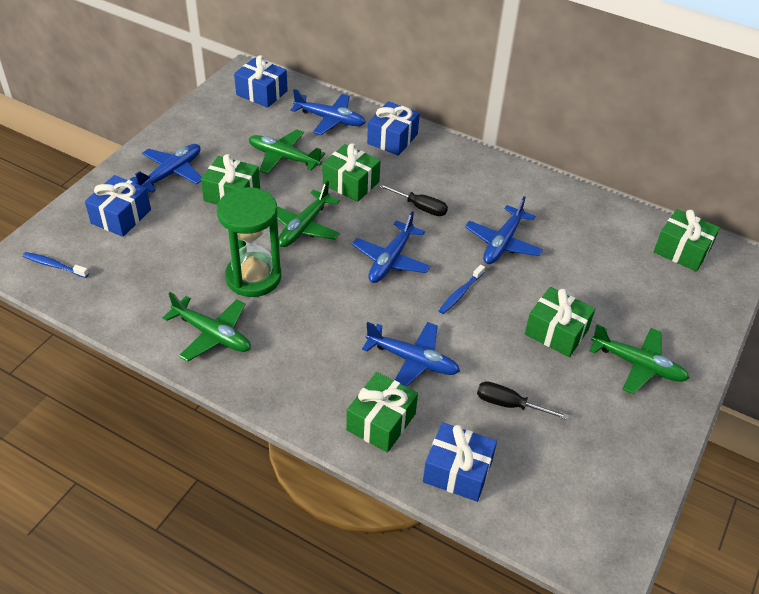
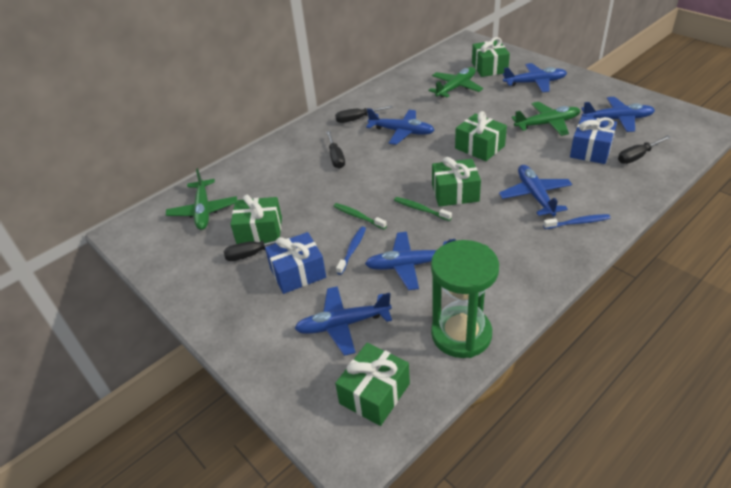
black screwdriver: 2 -> 4
blue gift: 4 -> 2
blue plane: 5 -> 6
green plane: 4 -> 3
green toothbrush: 0 -> 2

